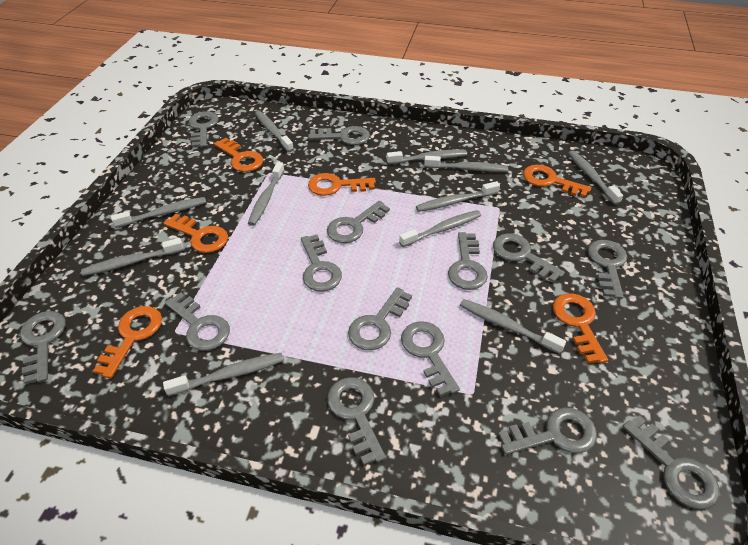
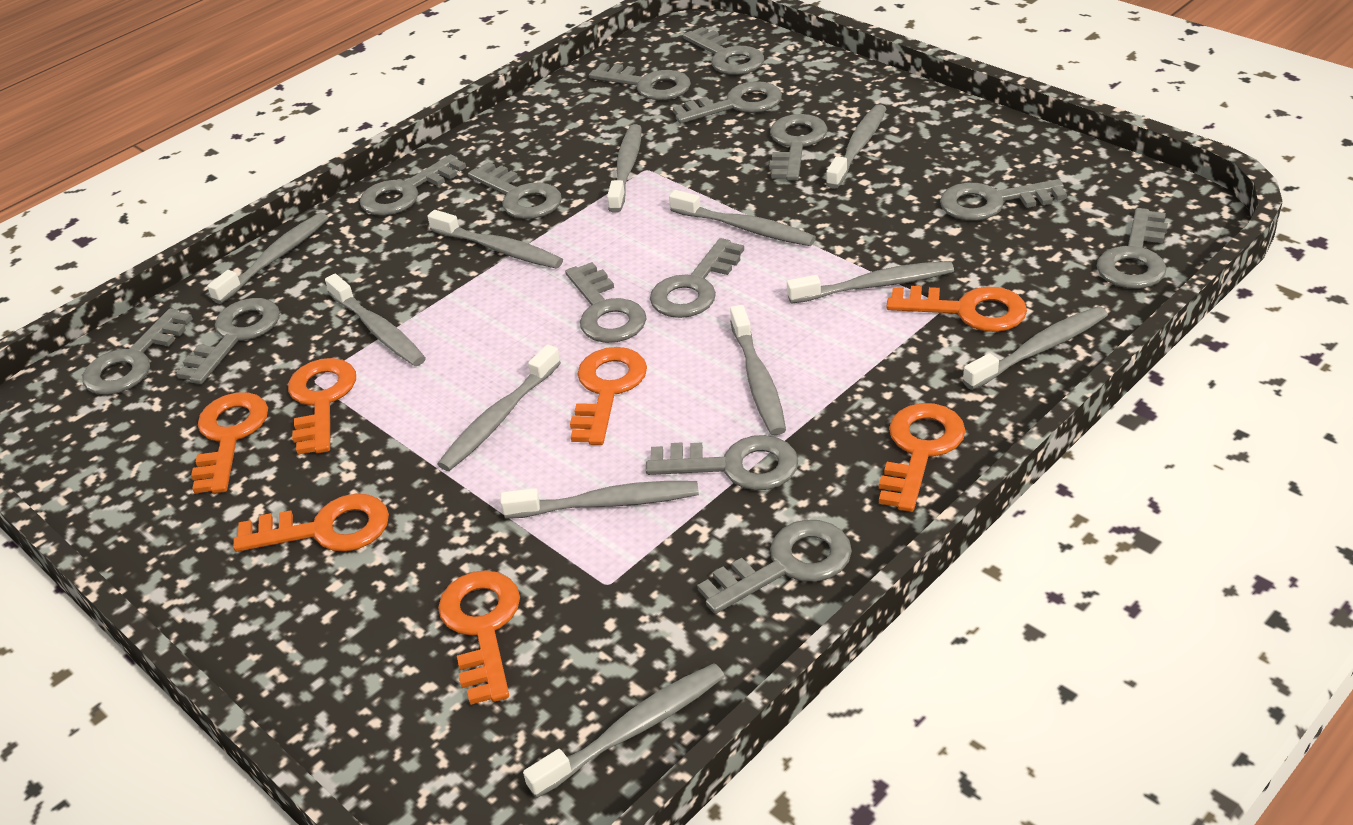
grey toothbrush: 11 -> 12
orange key: 6 -> 7

